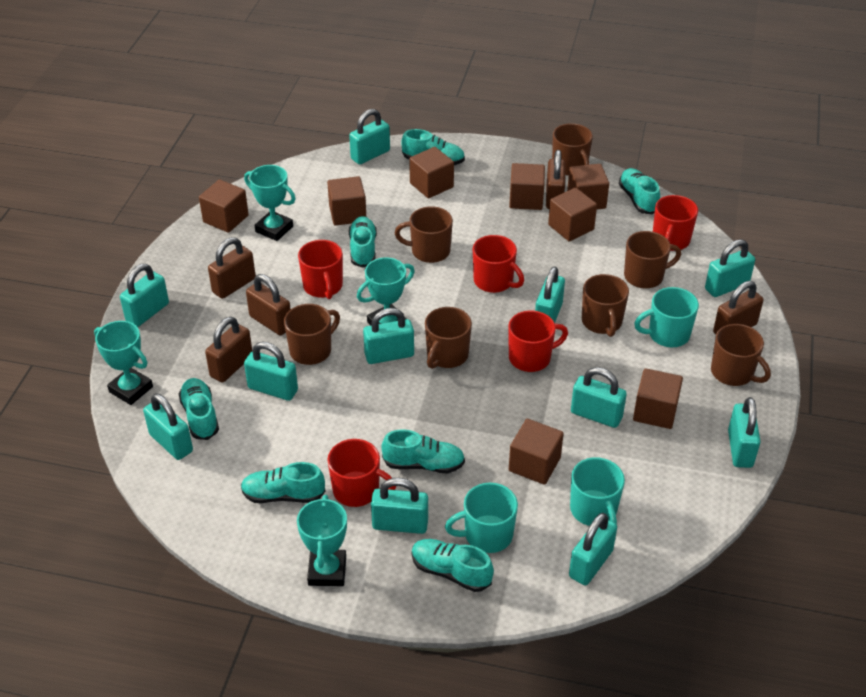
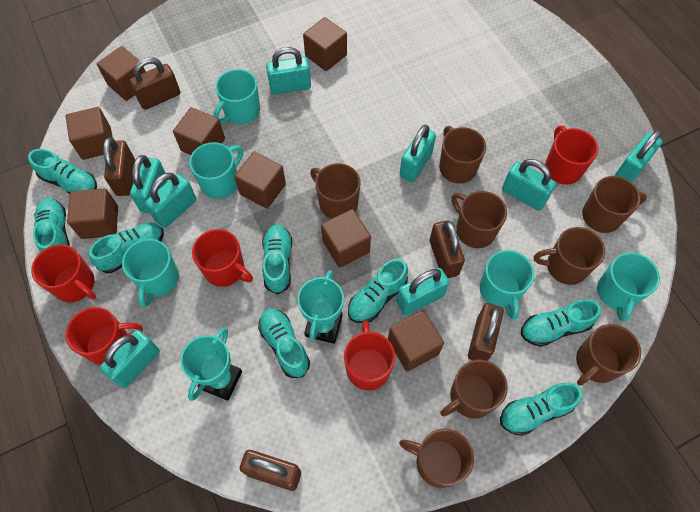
brown mug: 7 -> 8
turquoise mug: 3 -> 5
turquoise padlock: 11 -> 8
turquoise shoe: 7 -> 8
turquoise trophy: 4 -> 2

